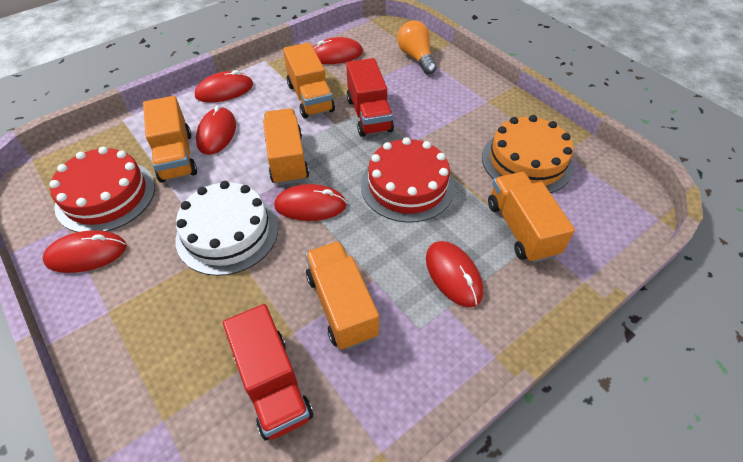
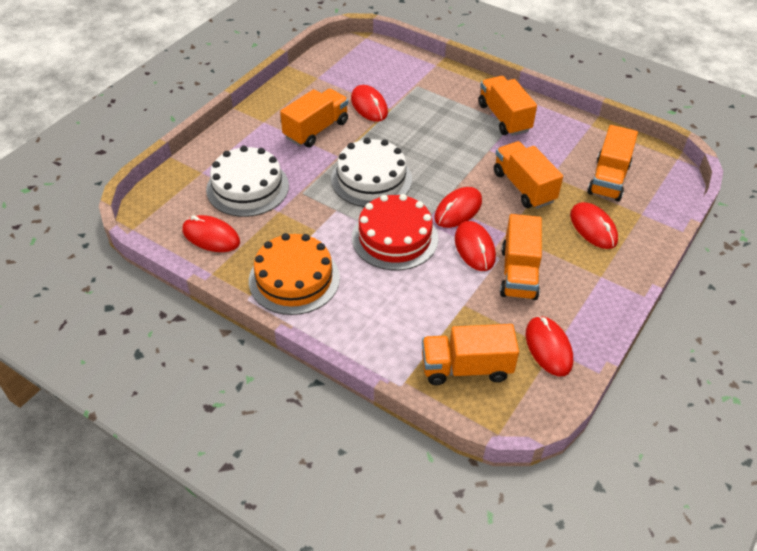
orange light bulb: 1 -> 0
orange truck: 5 -> 6
red cake: 2 -> 1
red truck: 2 -> 0
white cake: 1 -> 2

